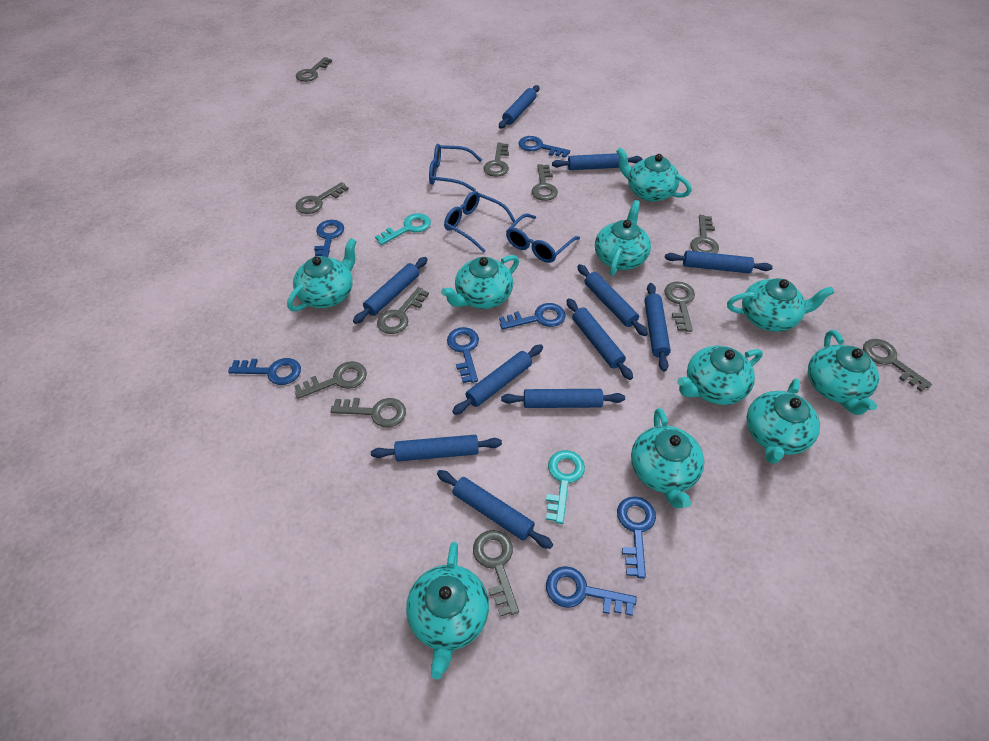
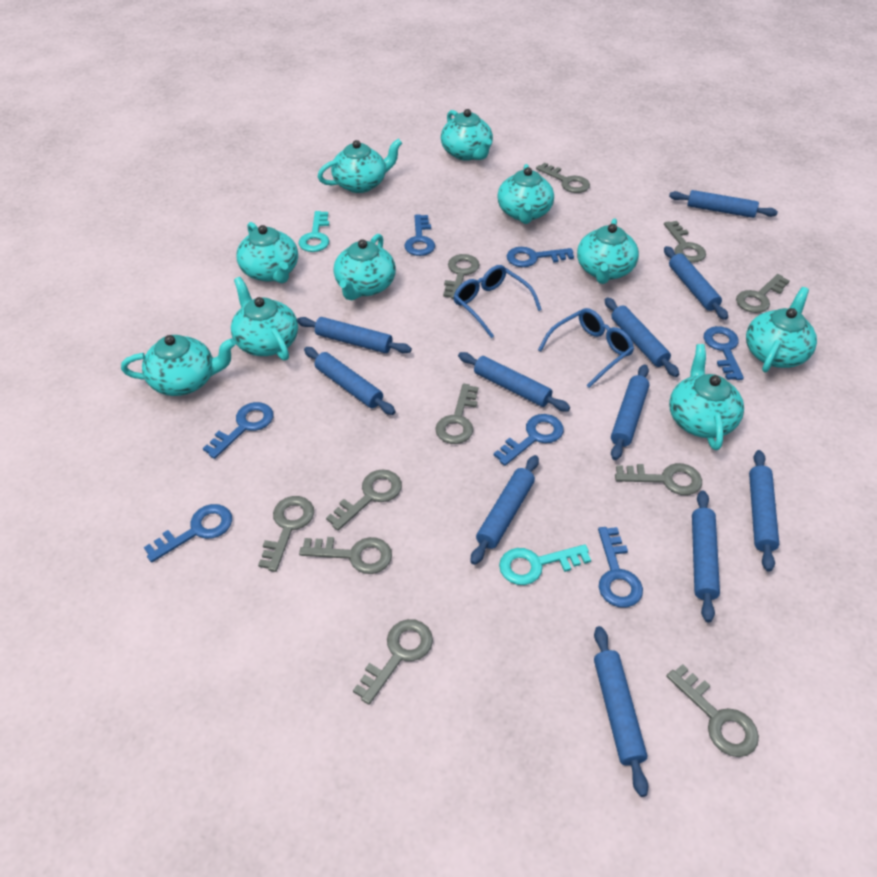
blue glasses: 3 -> 2

